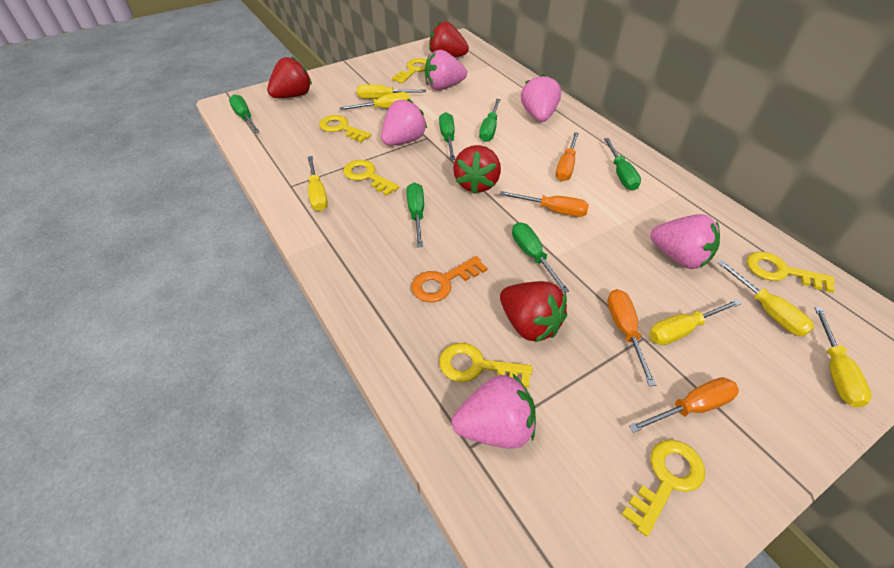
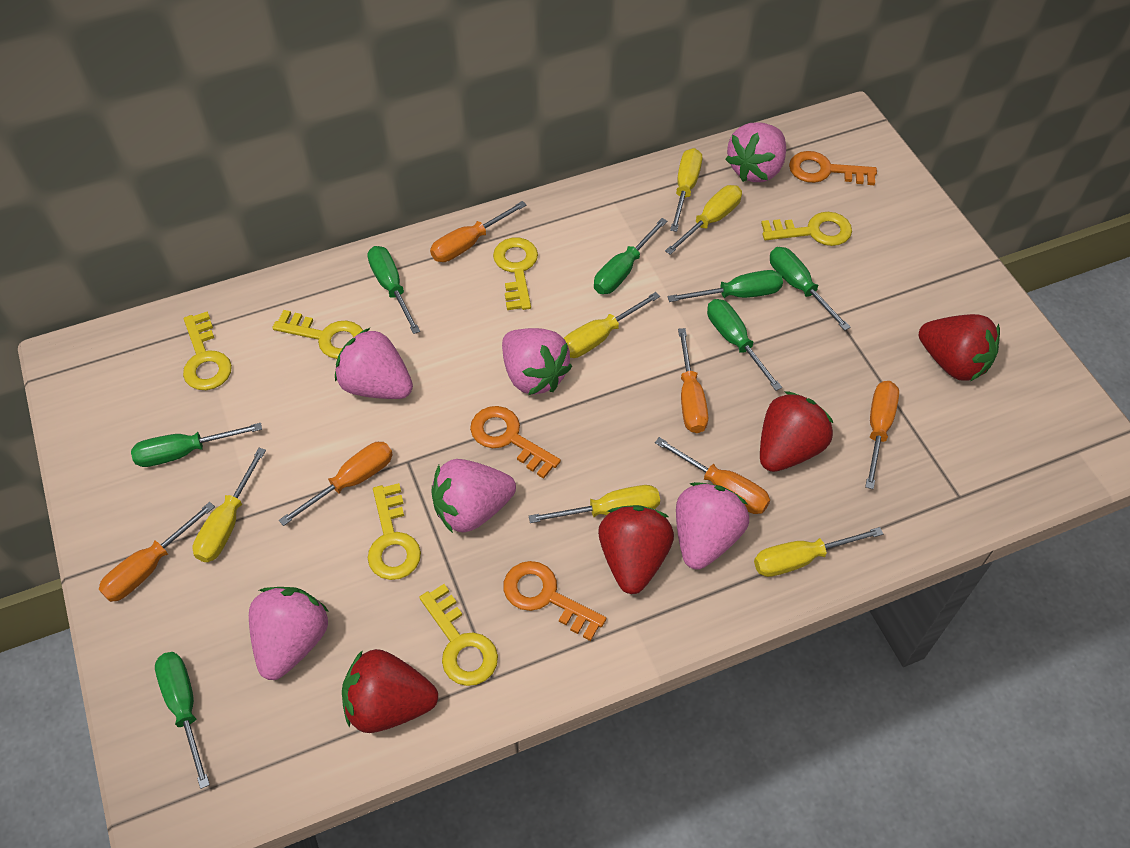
green screwdriver: 6 -> 7
orange key: 1 -> 3
orange screwdriver: 4 -> 6
pink strawberry: 5 -> 6

